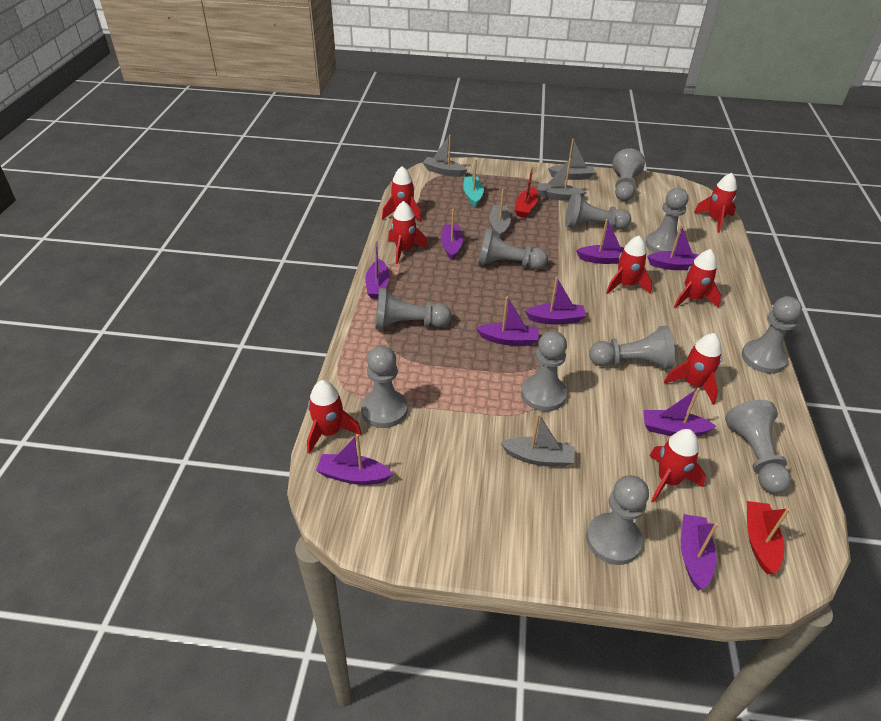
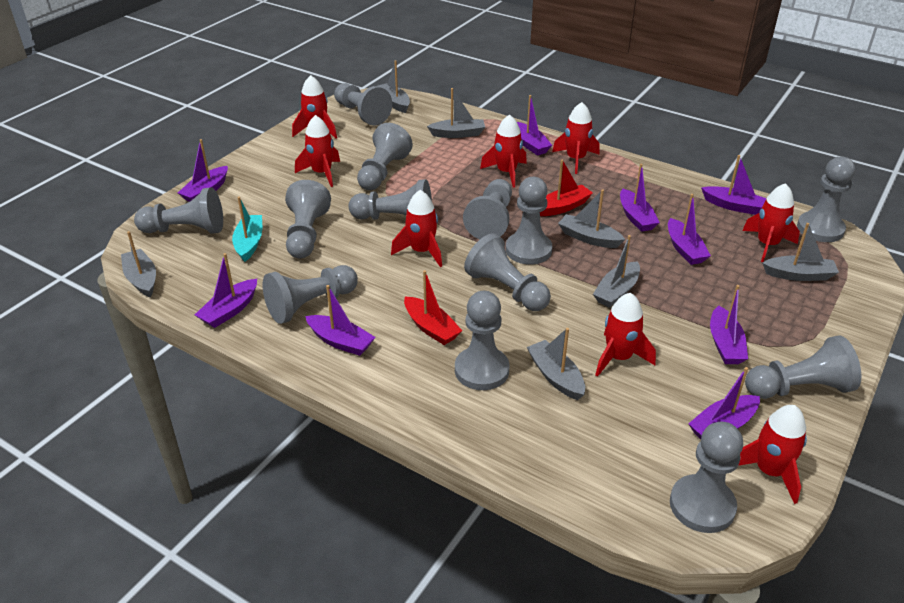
grey boat: 5 -> 7
grey pawn: 11 -> 13

